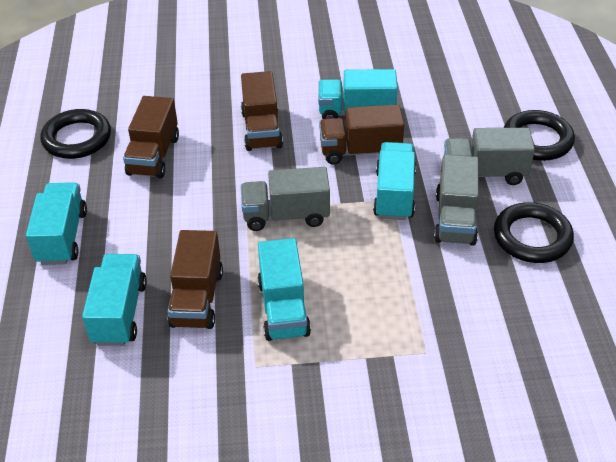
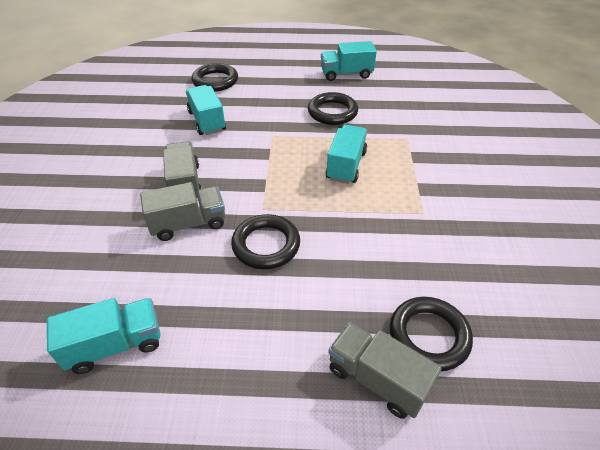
black ring: 3 -> 4
brown truck: 4 -> 0
turquoise truck: 5 -> 4

